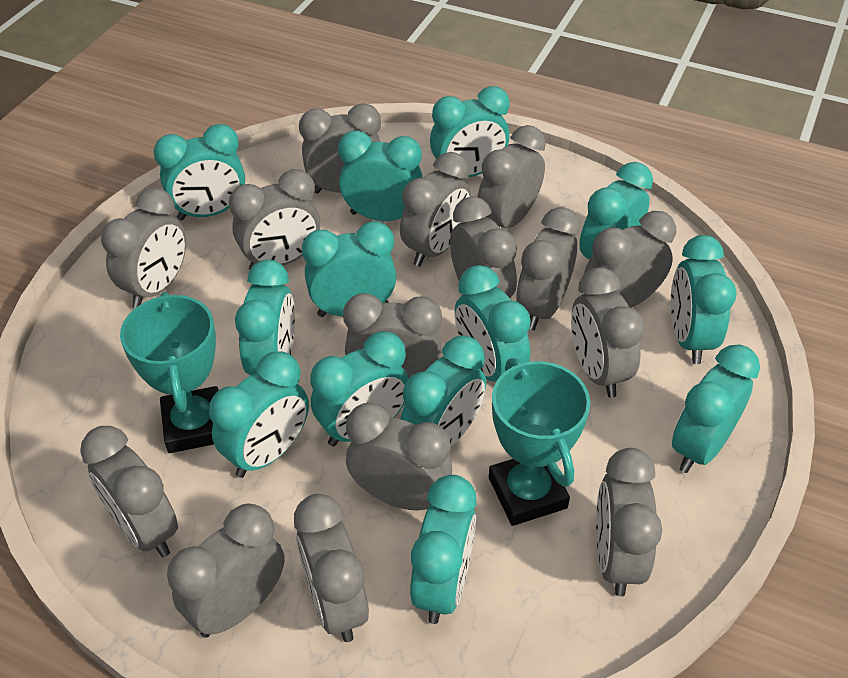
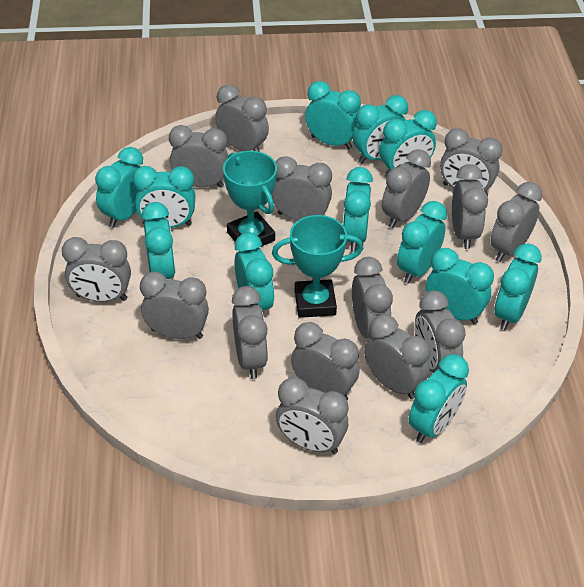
turquoise clock: 13 -> 12

